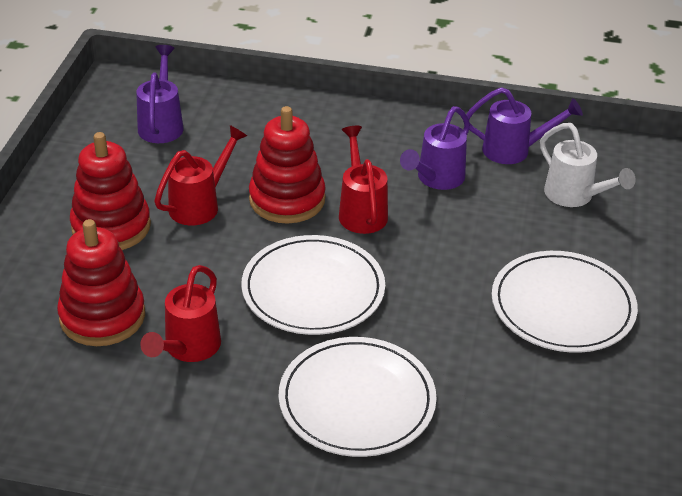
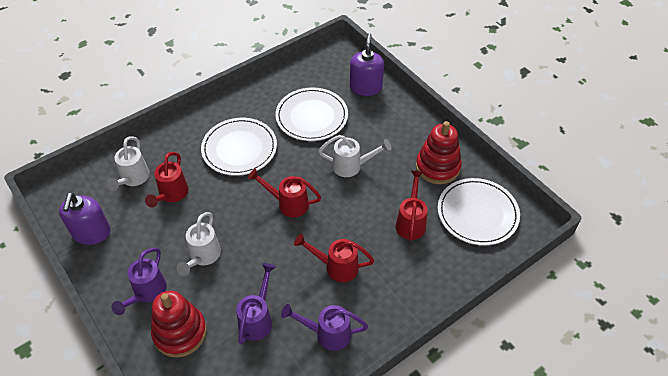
purple soap dispenser: 0 -> 2
red stacking toy: 3 -> 2
red watering can: 3 -> 4
white watering can: 1 -> 3

